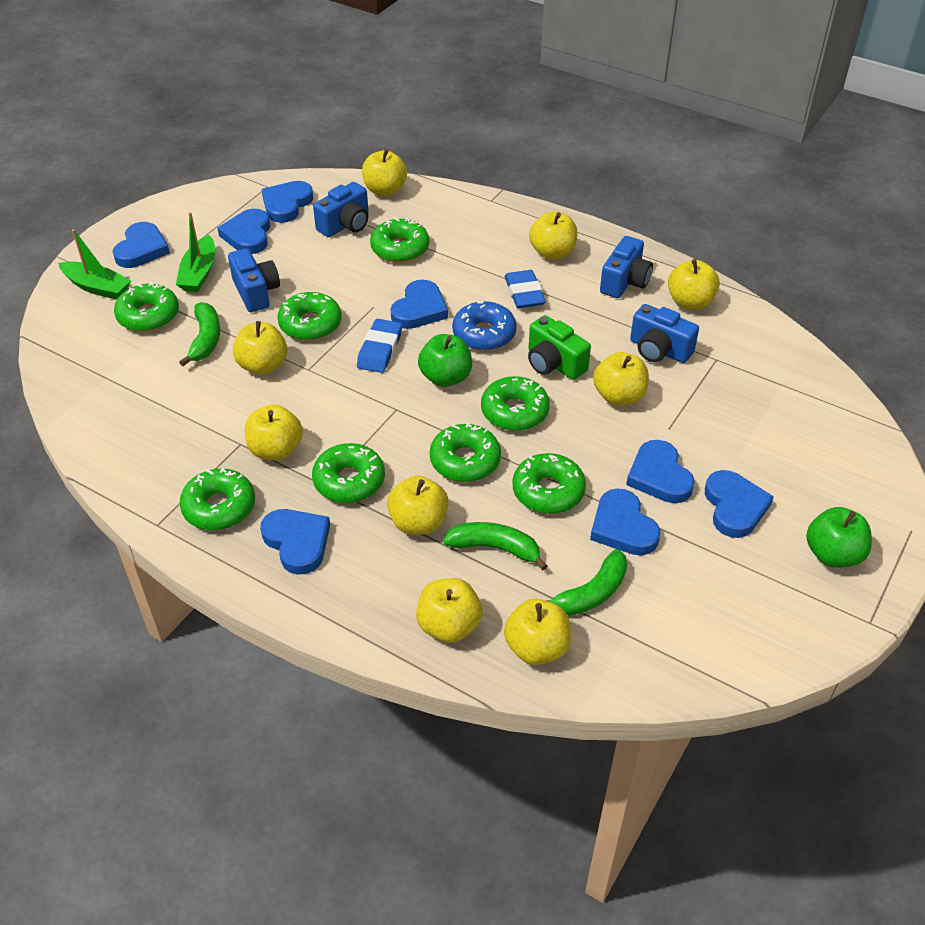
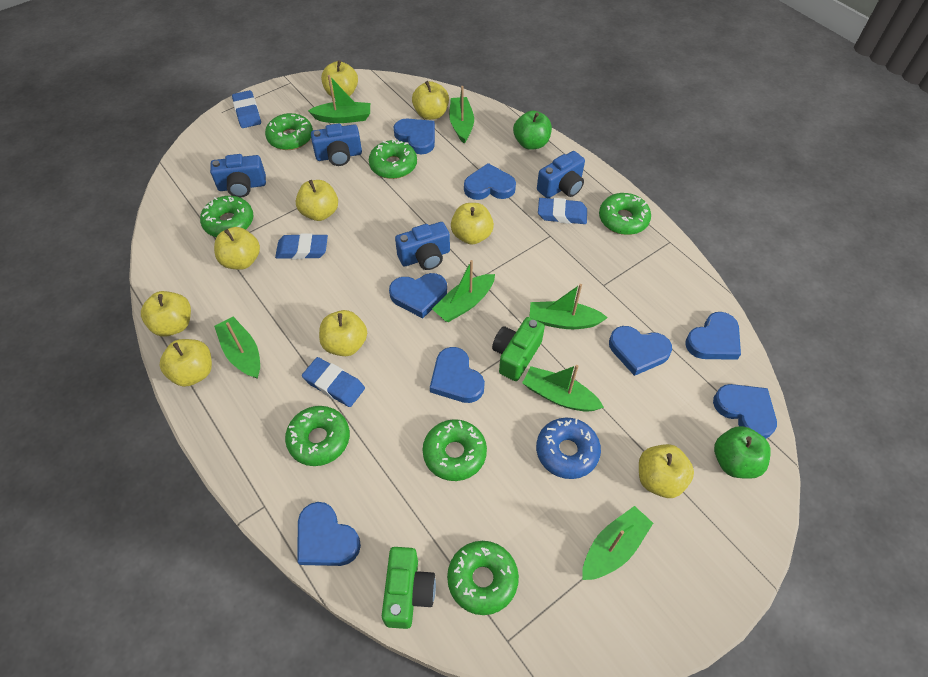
blue eraser: 2 -> 4
green banana: 3 -> 0
green boat: 2 -> 7
green camera: 1 -> 2
green donut: 8 -> 7

